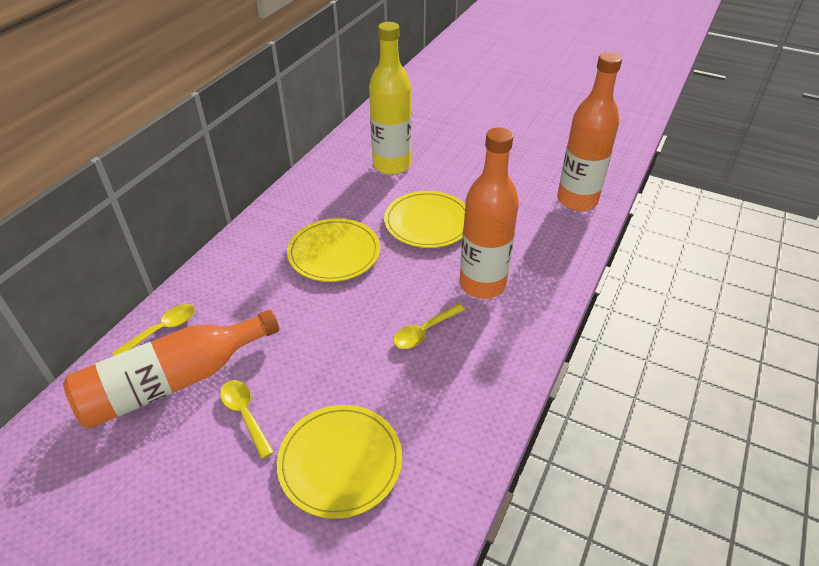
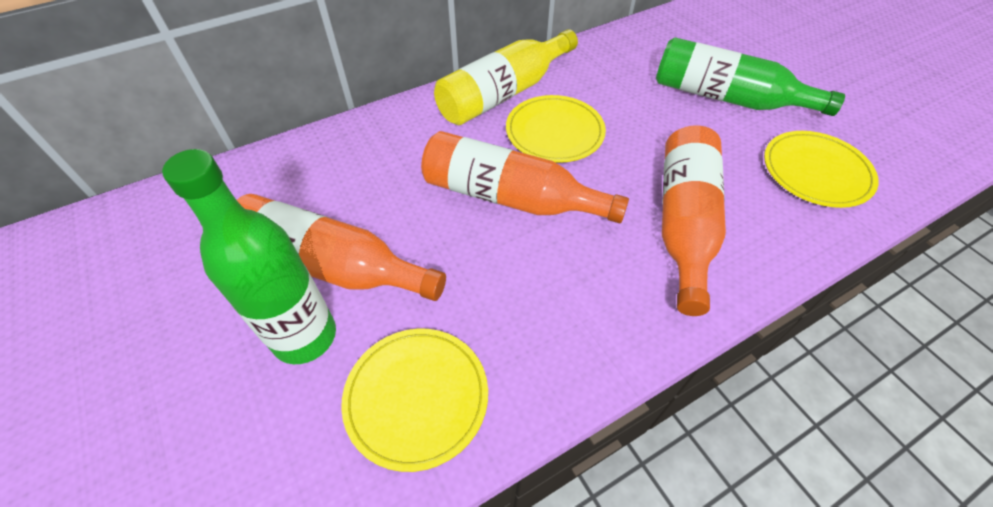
green bottle: 0 -> 2
yellow spoon: 3 -> 0

